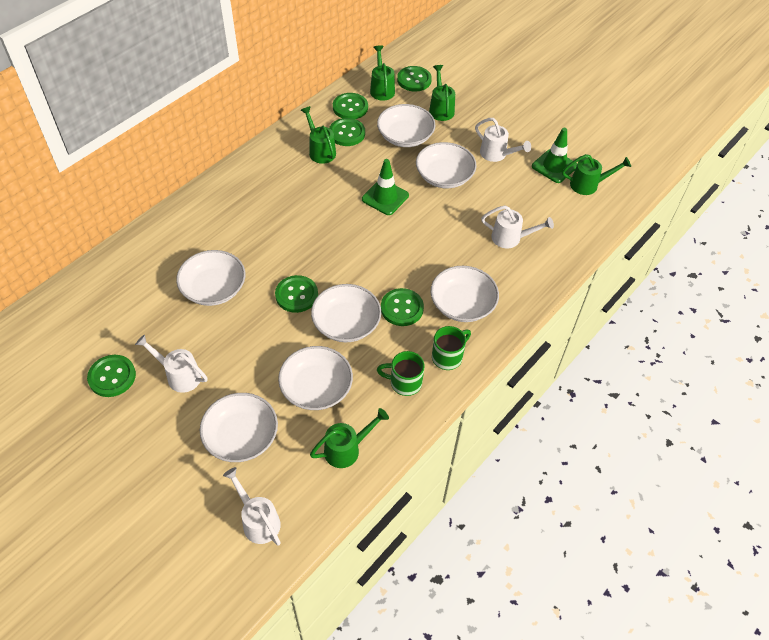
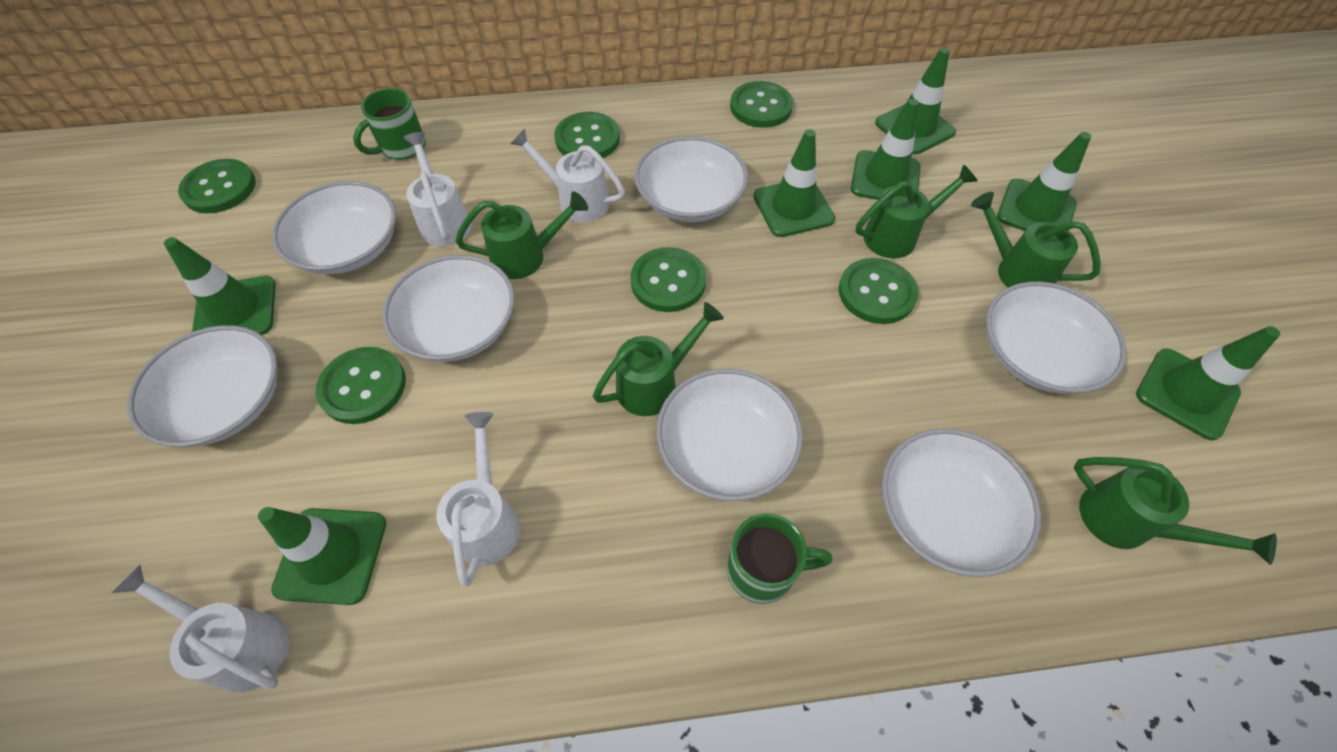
green traffic cone: 2 -> 7

